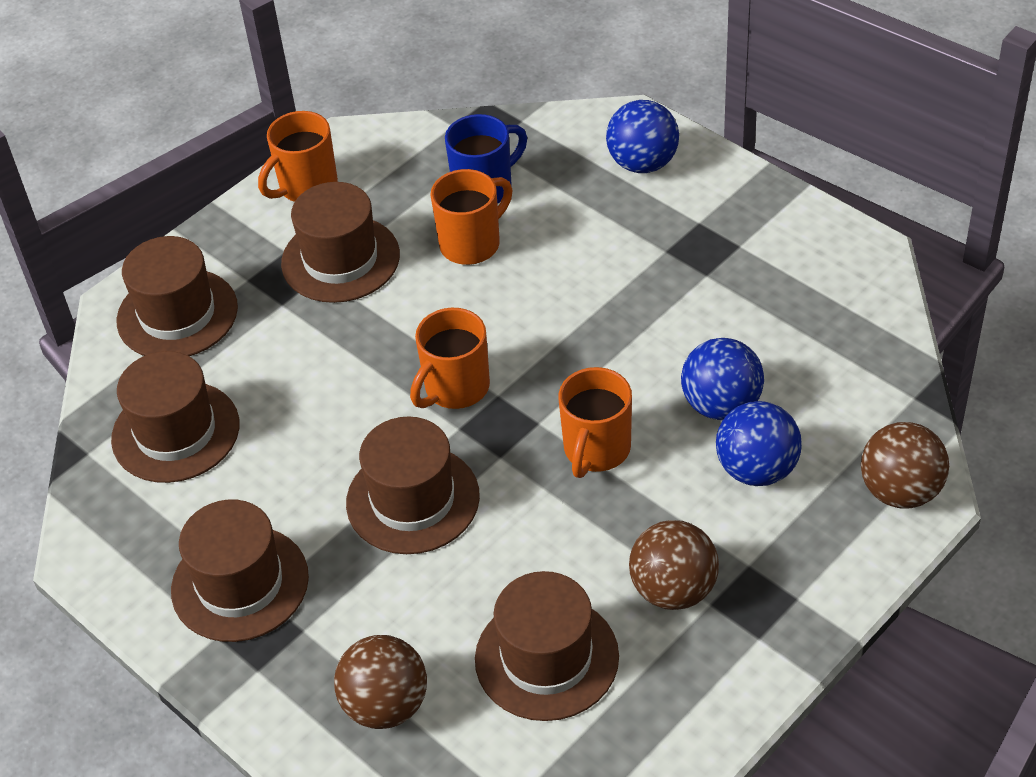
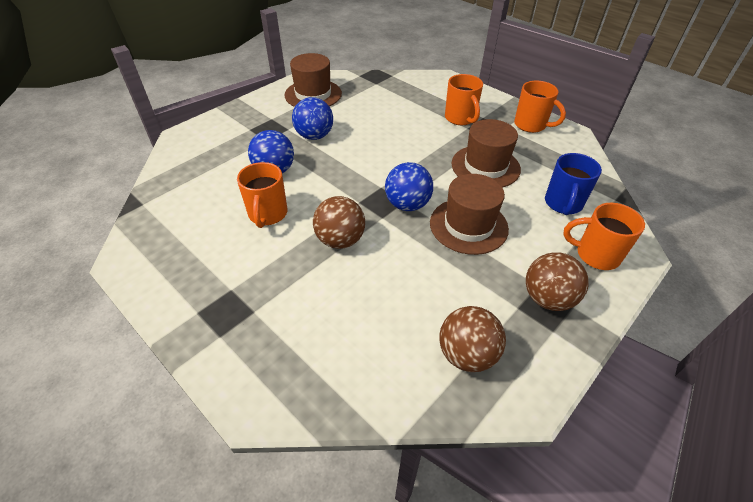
brown hat: 6 -> 3

